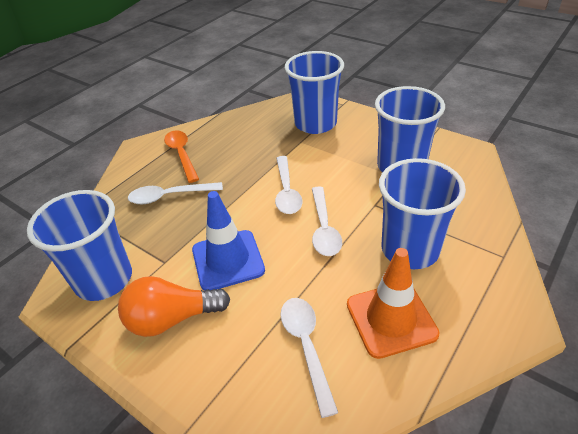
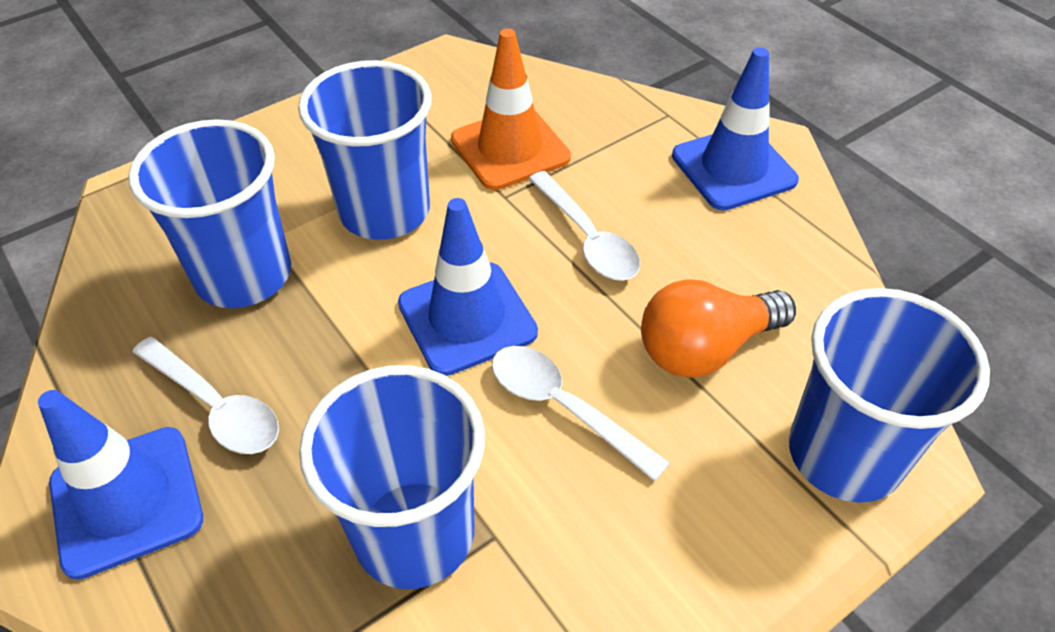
blue traffic cone: 1 -> 3
orange spoon: 1 -> 0
white spoon: 4 -> 3

